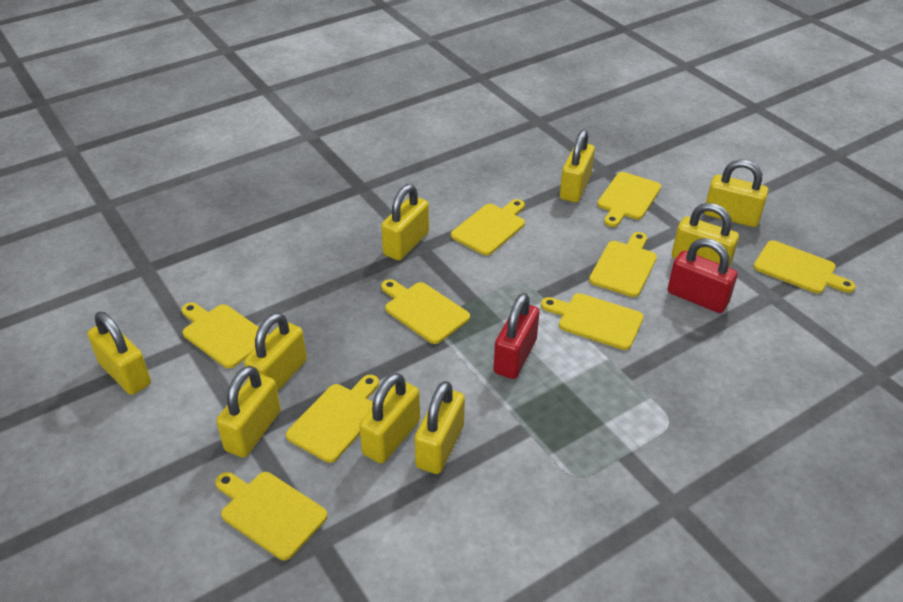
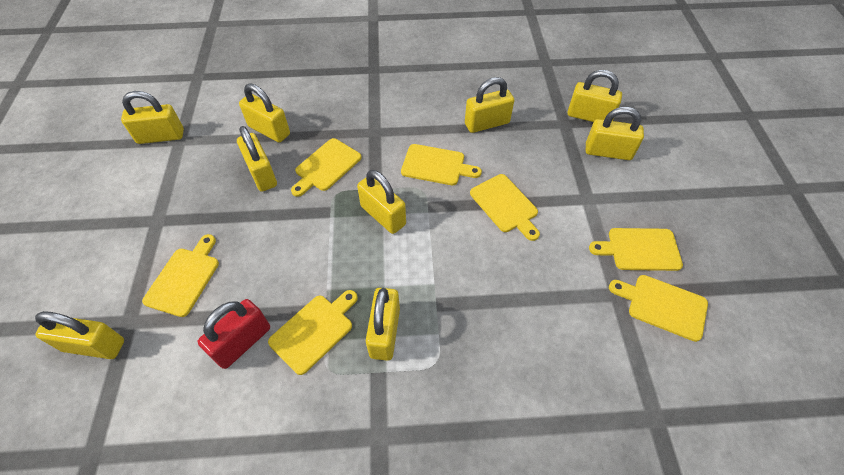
red padlock: 2 -> 1
yellow cutting board: 9 -> 7

